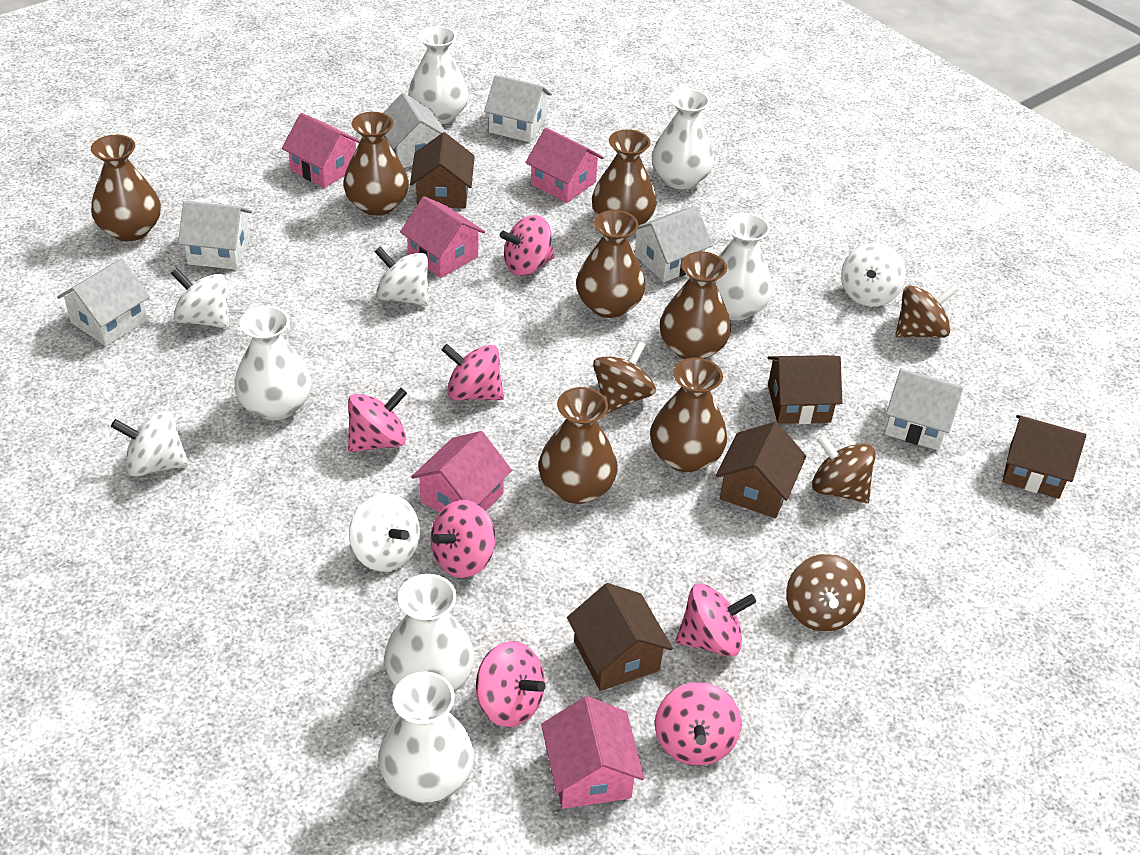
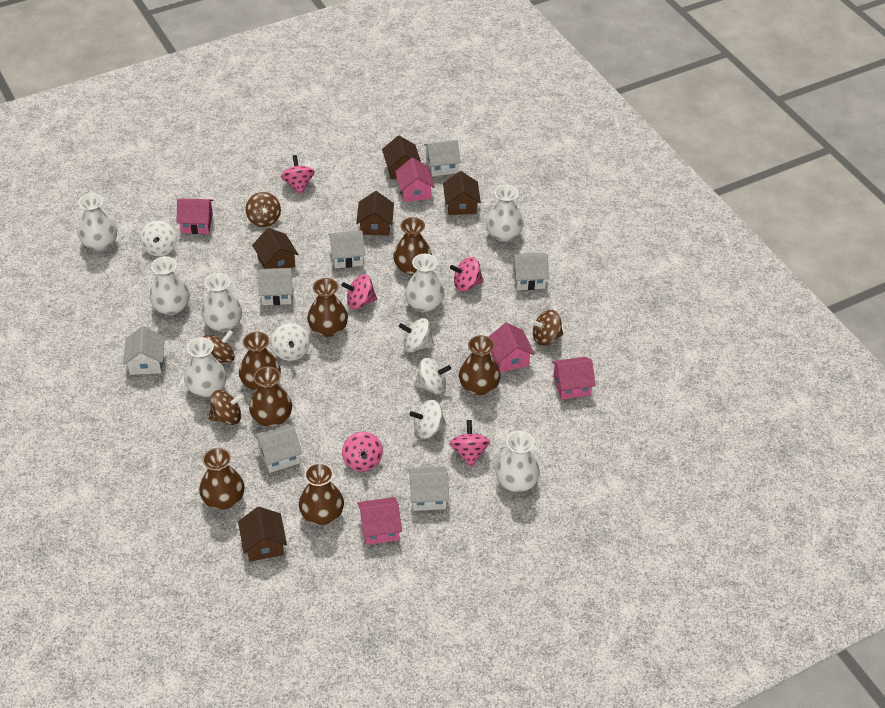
pink spinning top: 7 -> 5
white house: 6 -> 7
white vase: 6 -> 7

